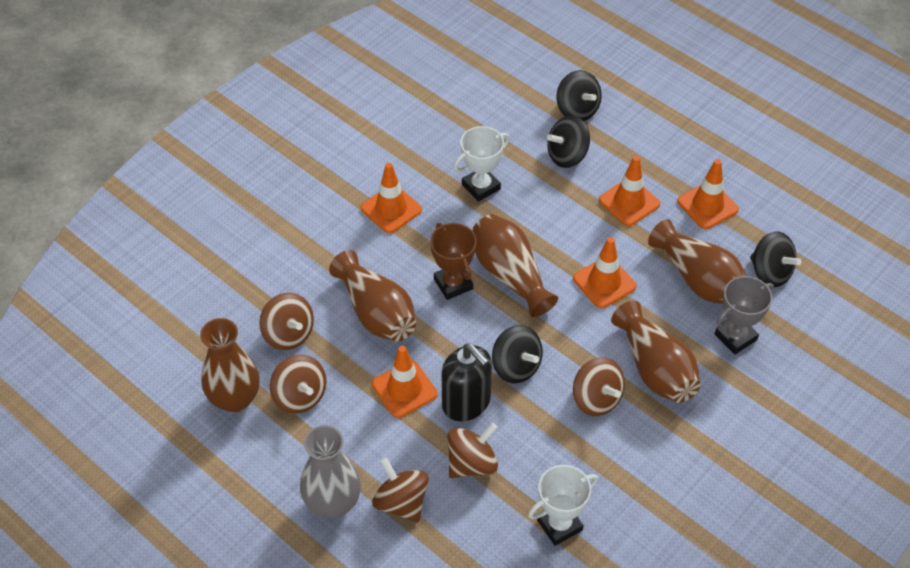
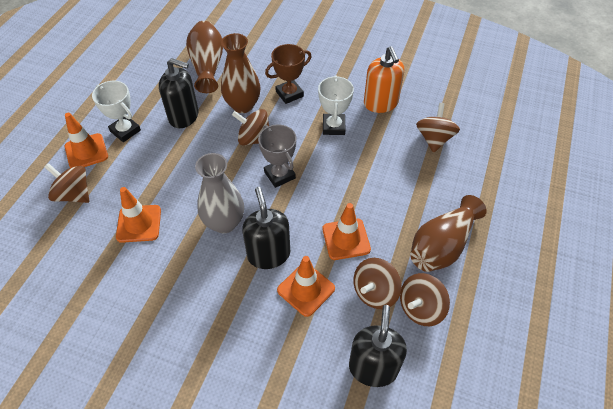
black soap dispenser: 1 -> 3
black spinning top: 4 -> 0
brown vase: 5 -> 3
orange soap dispenser: 0 -> 1
orange traffic cone: 5 -> 4

